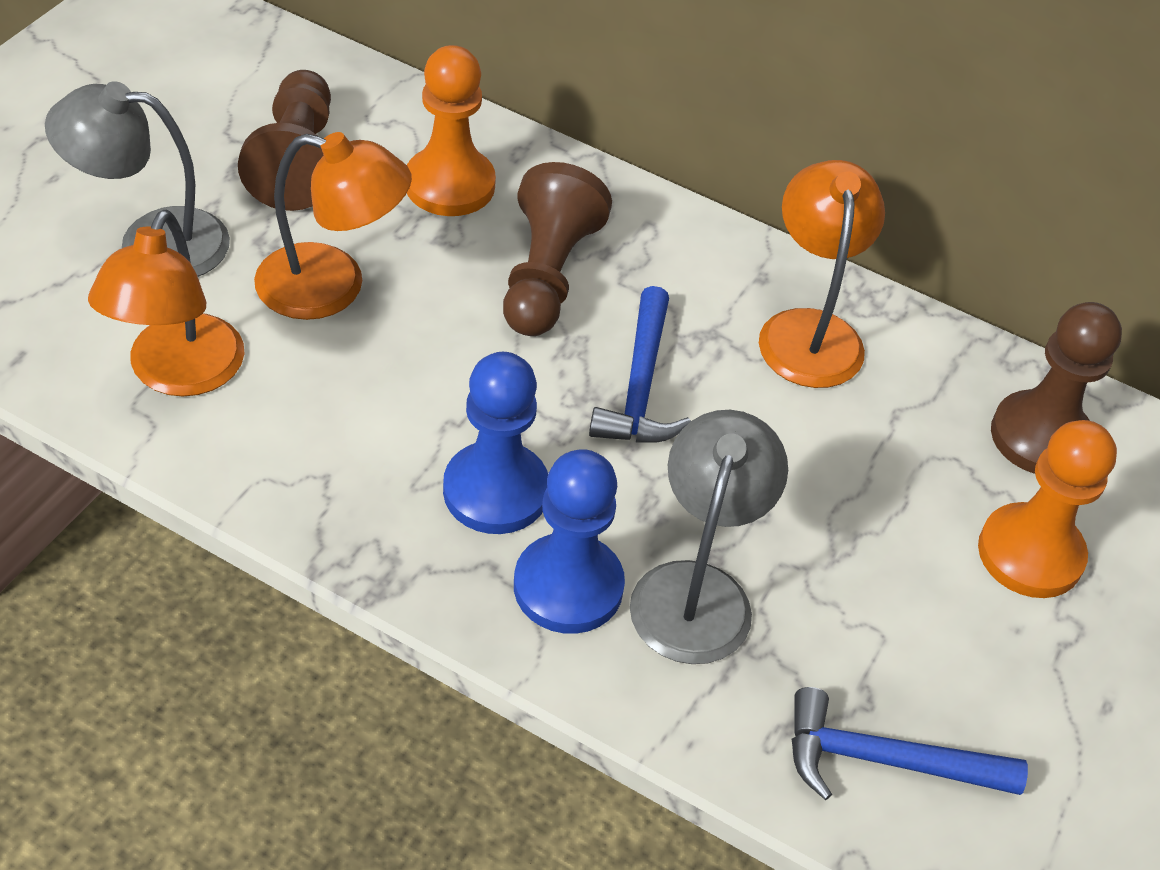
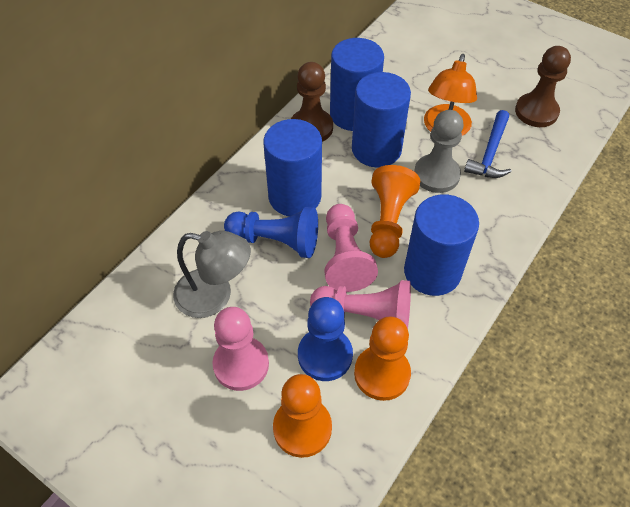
blue cylinder: 0 -> 4
blue hammer: 2 -> 1
brown pawn: 3 -> 2
grey lamp: 2 -> 1
grey pawn: 0 -> 1
orange lamp: 3 -> 1
orange pawn: 2 -> 3
pink pawn: 0 -> 3

